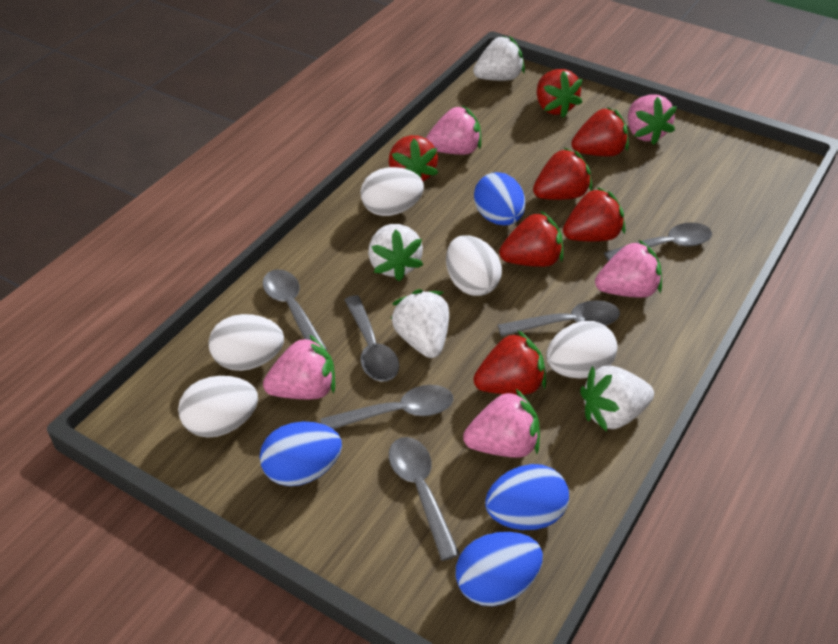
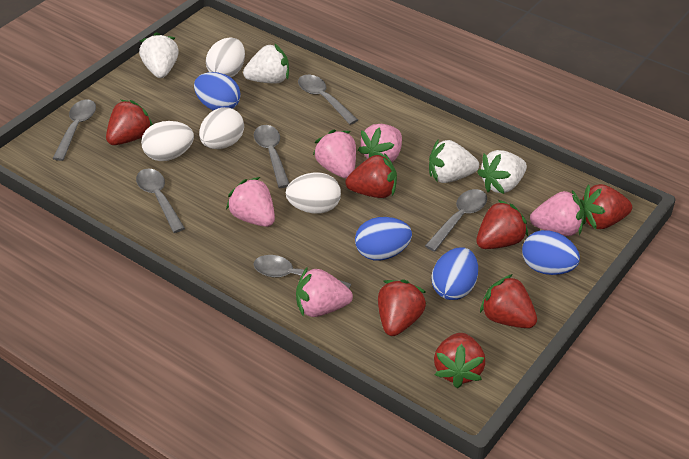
white egg: 5 -> 4

